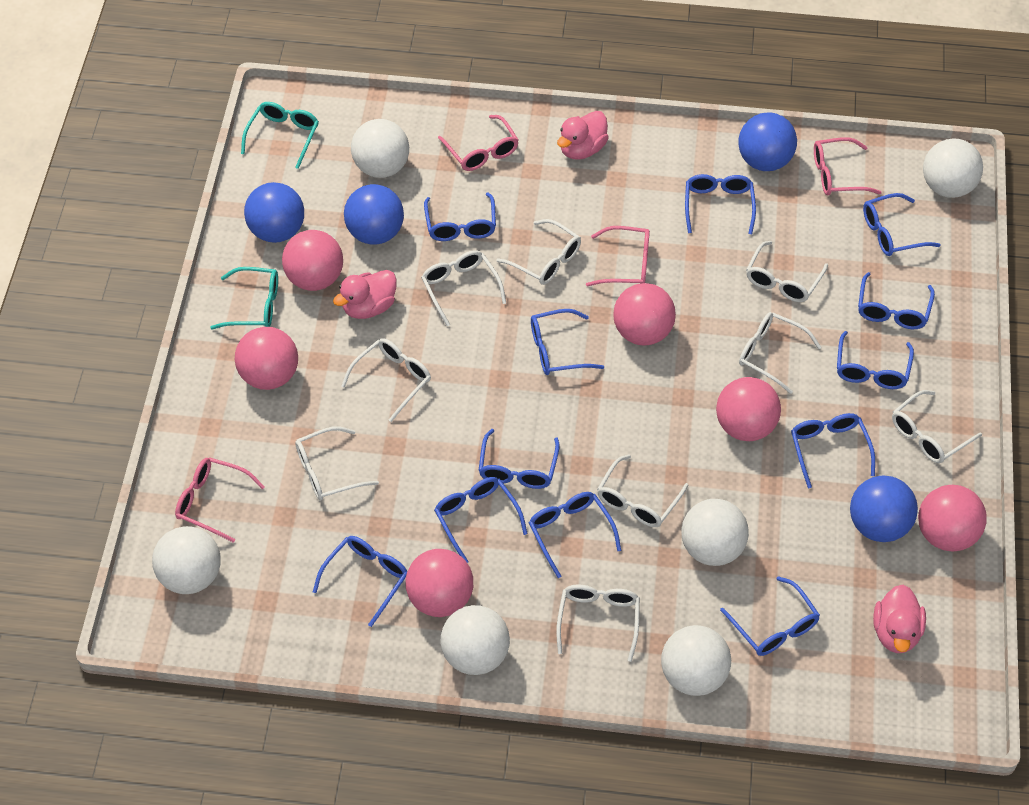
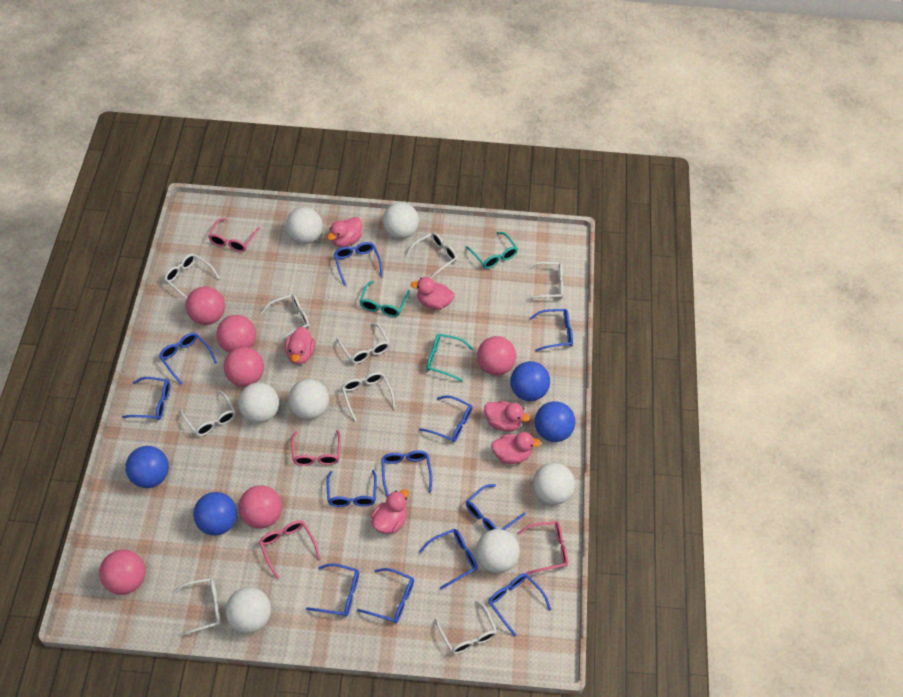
pink duck: 3 -> 6
turquoise glasses: 2 -> 3
white ball: 6 -> 7

